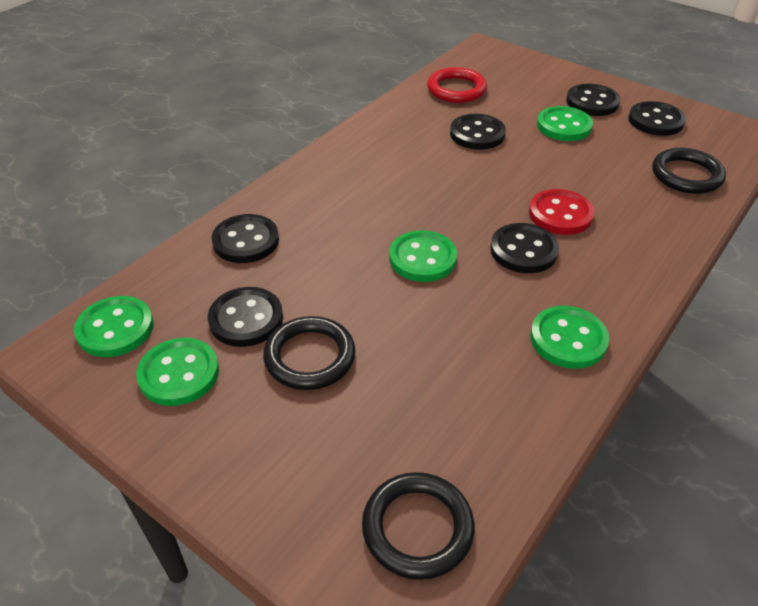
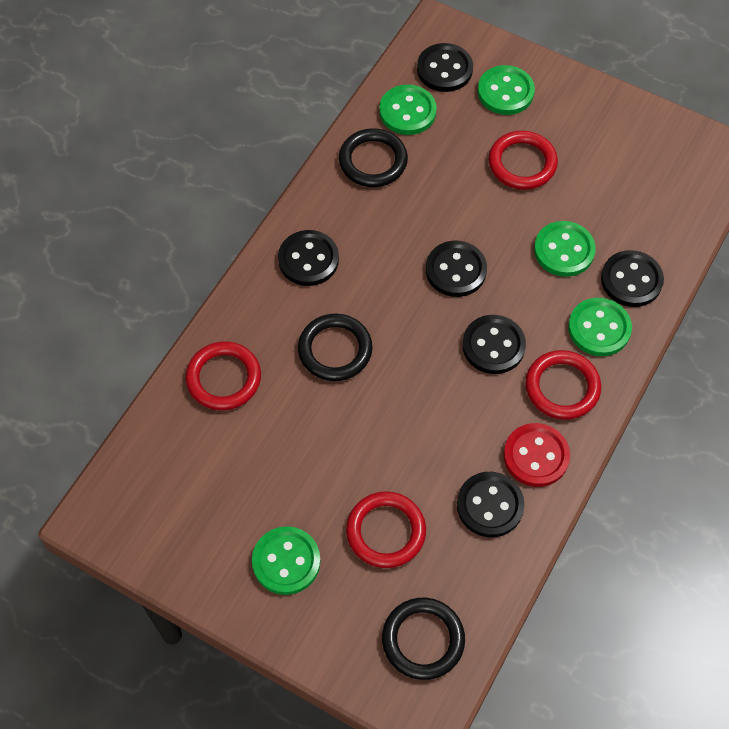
red ring: 1 -> 4

